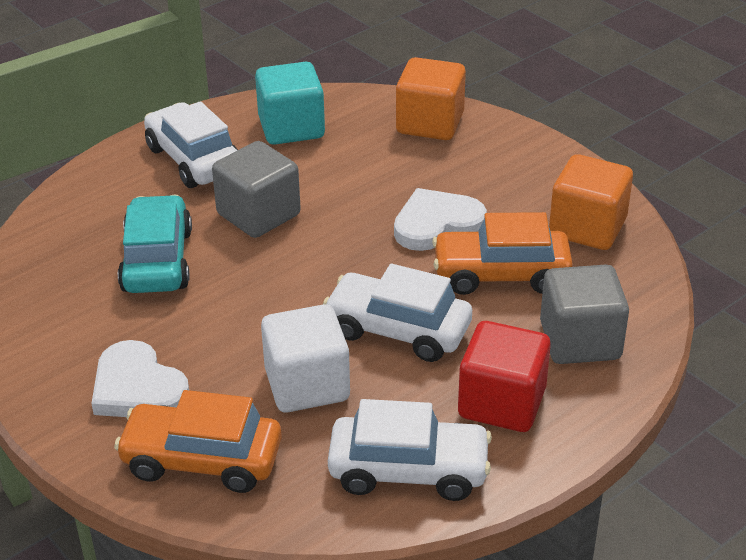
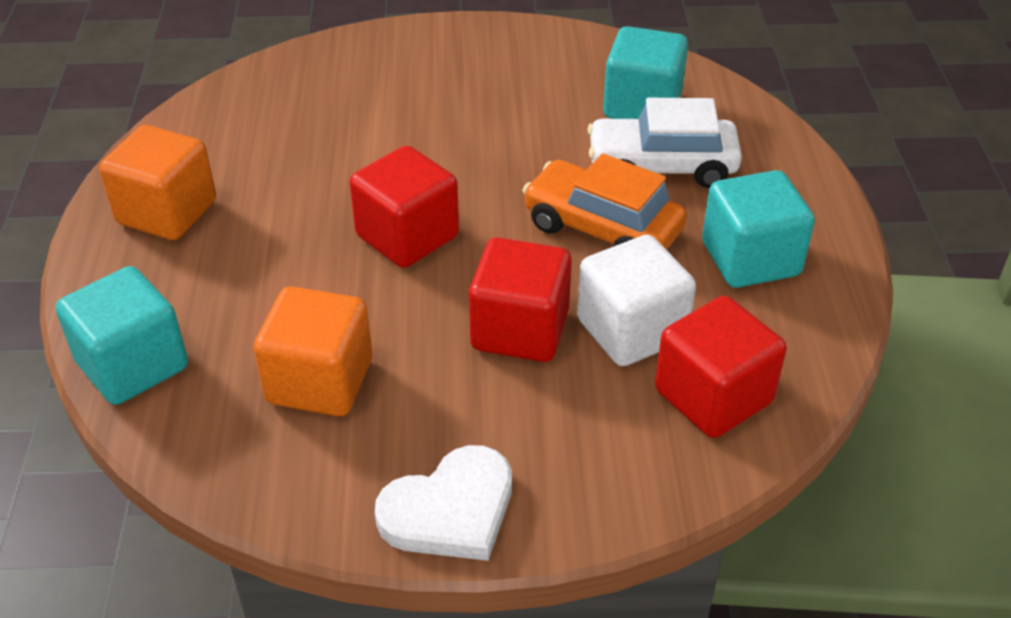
grey cube: 2 -> 0
orange car: 2 -> 1
red cube: 1 -> 3
turquoise car: 1 -> 0
turquoise cube: 1 -> 3
white car: 3 -> 1
white heart: 2 -> 1

